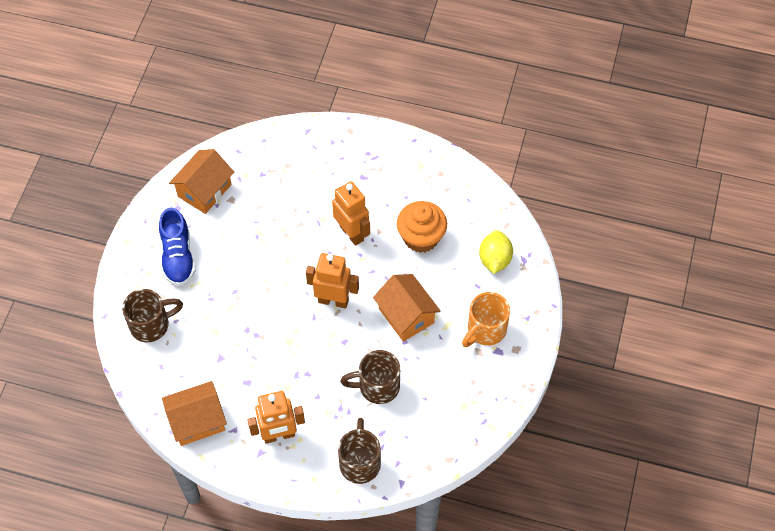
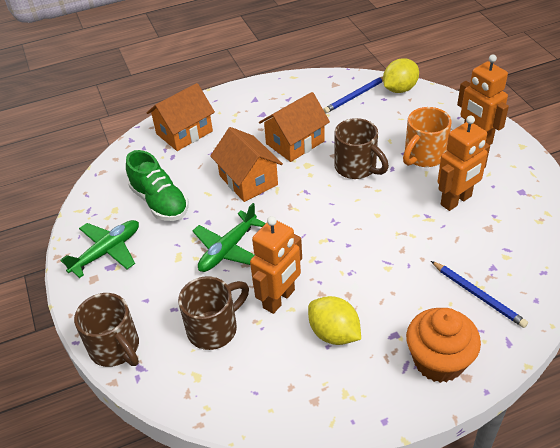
blue pencil: 0 -> 2
blue shoe: 1 -> 0
green plane: 0 -> 2
green shoe: 0 -> 1
yellow lemon: 1 -> 2

